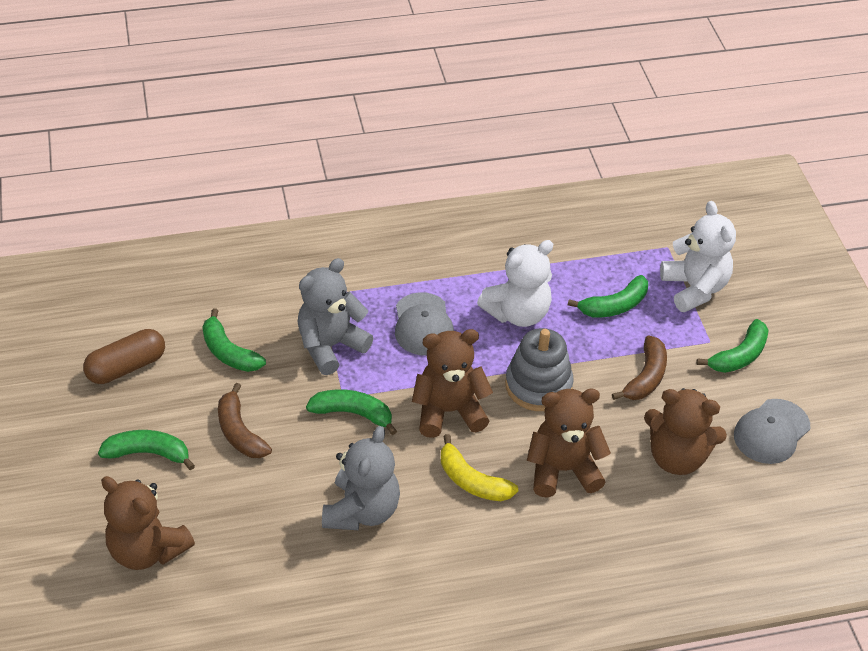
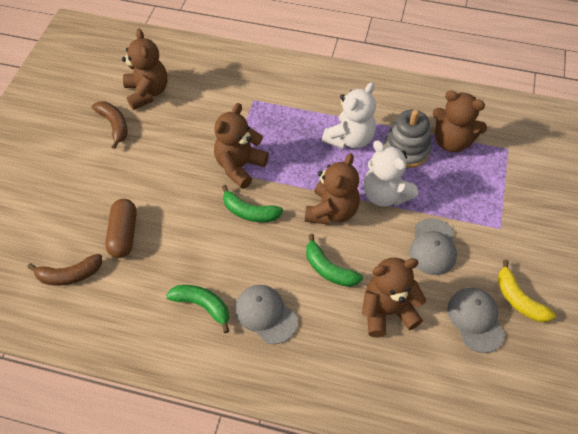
brown teddy bear: 4 -> 5
green banana: 5 -> 3
grey cap: 2 -> 3
grey teddy bear: 2 -> 0

